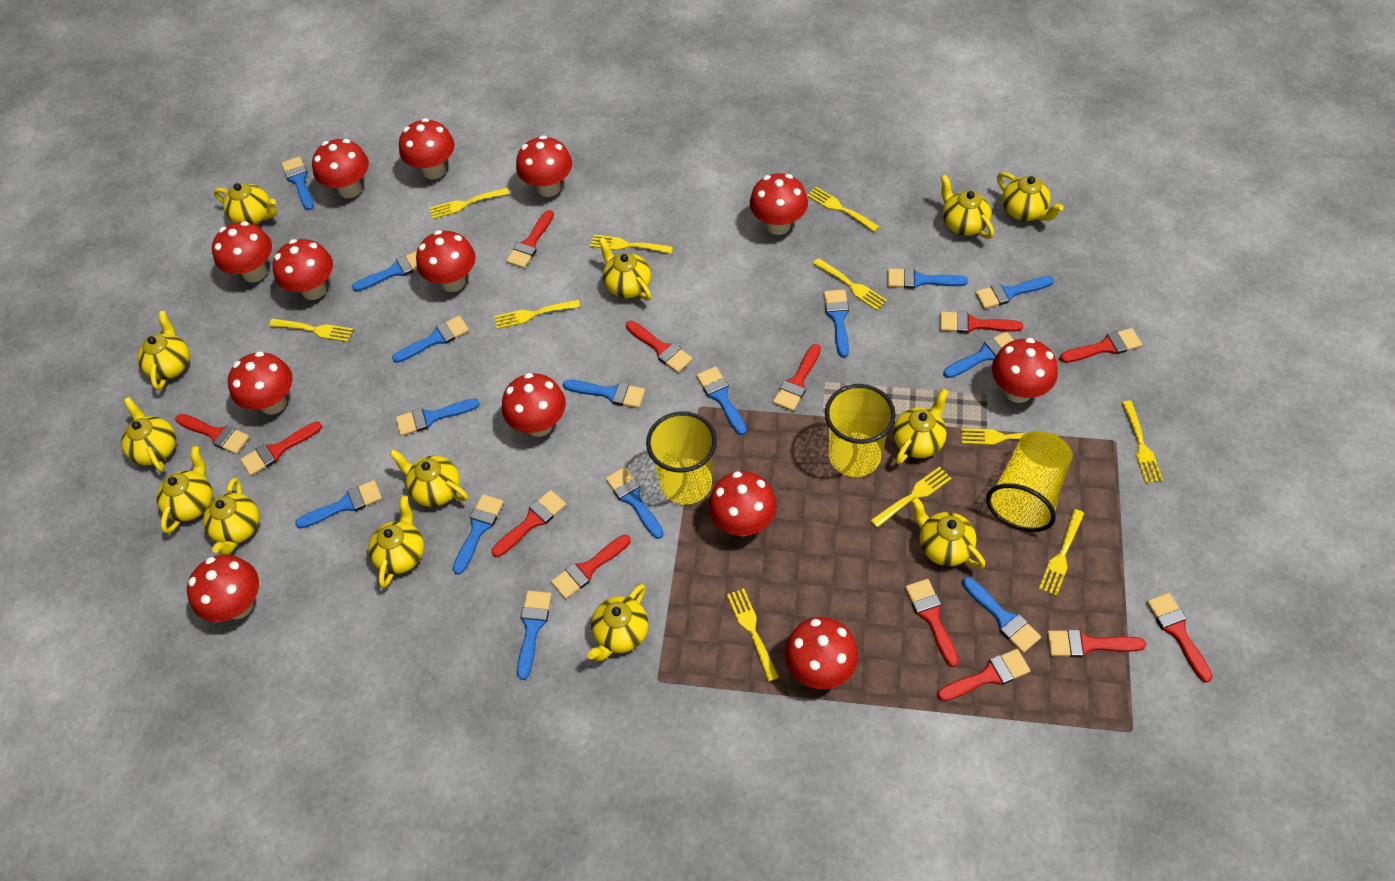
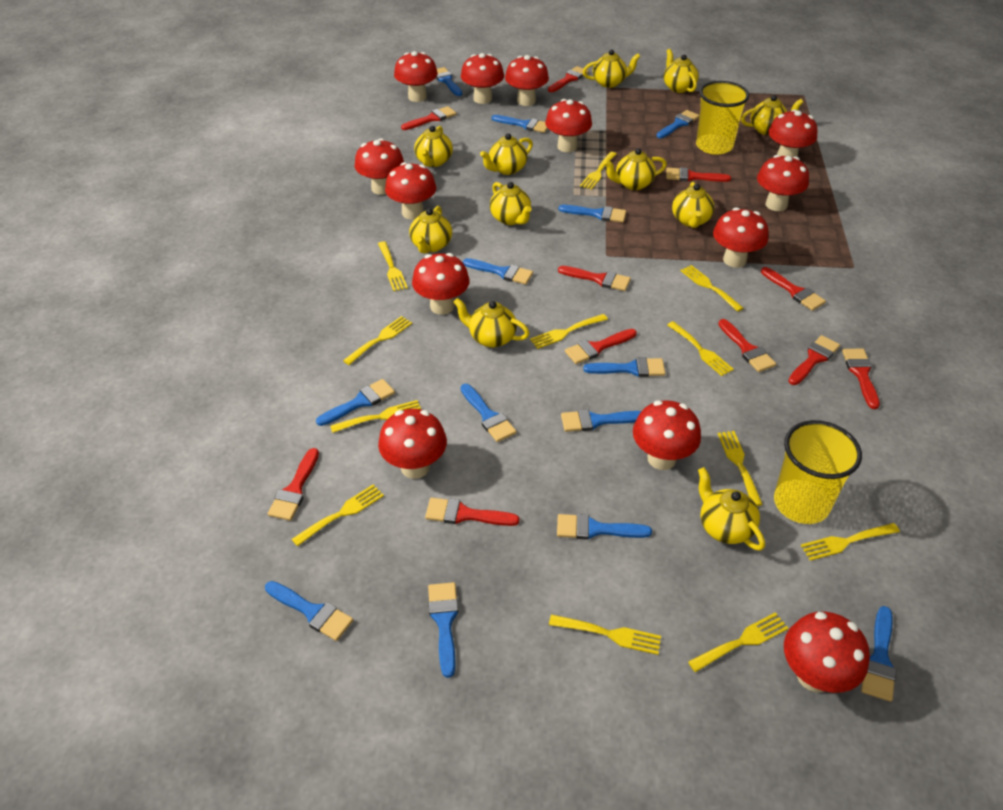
blue brush: 15 -> 13
red brush: 13 -> 11
yellow cup: 3 -> 2
yellow fork: 11 -> 12
yellow teapot: 13 -> 11

